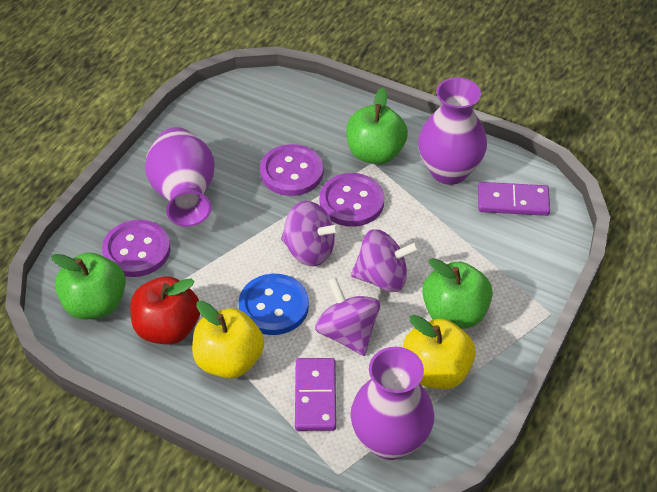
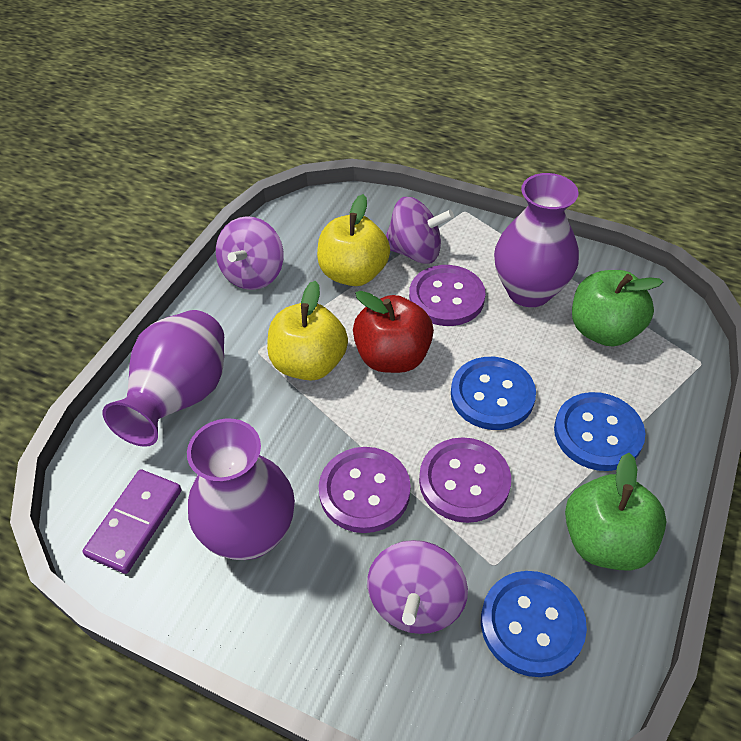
blue button: 1 -> 3
green apple: 3 -> 2
purple domino: 2 -> 1

